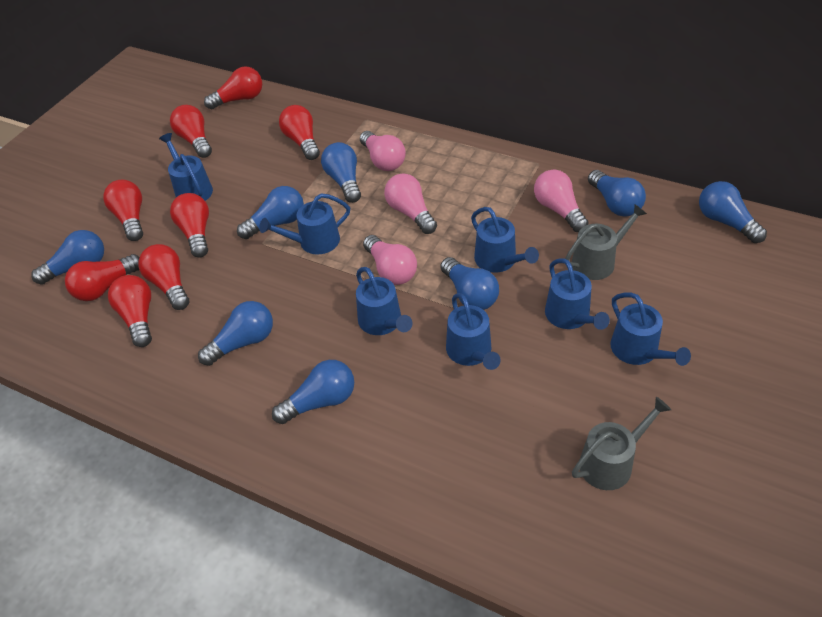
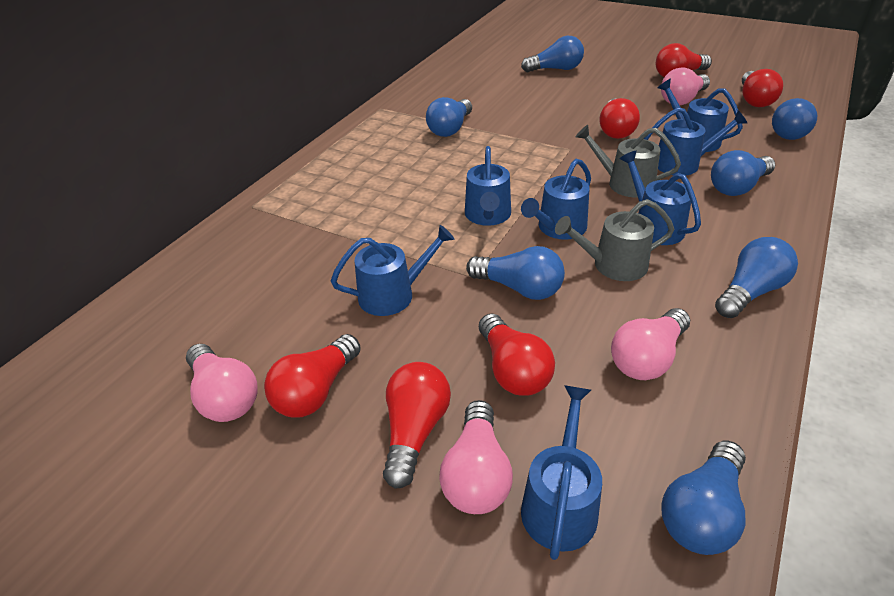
blue light bulb: 8 -> 7
red light bulb: 8 -> 6

